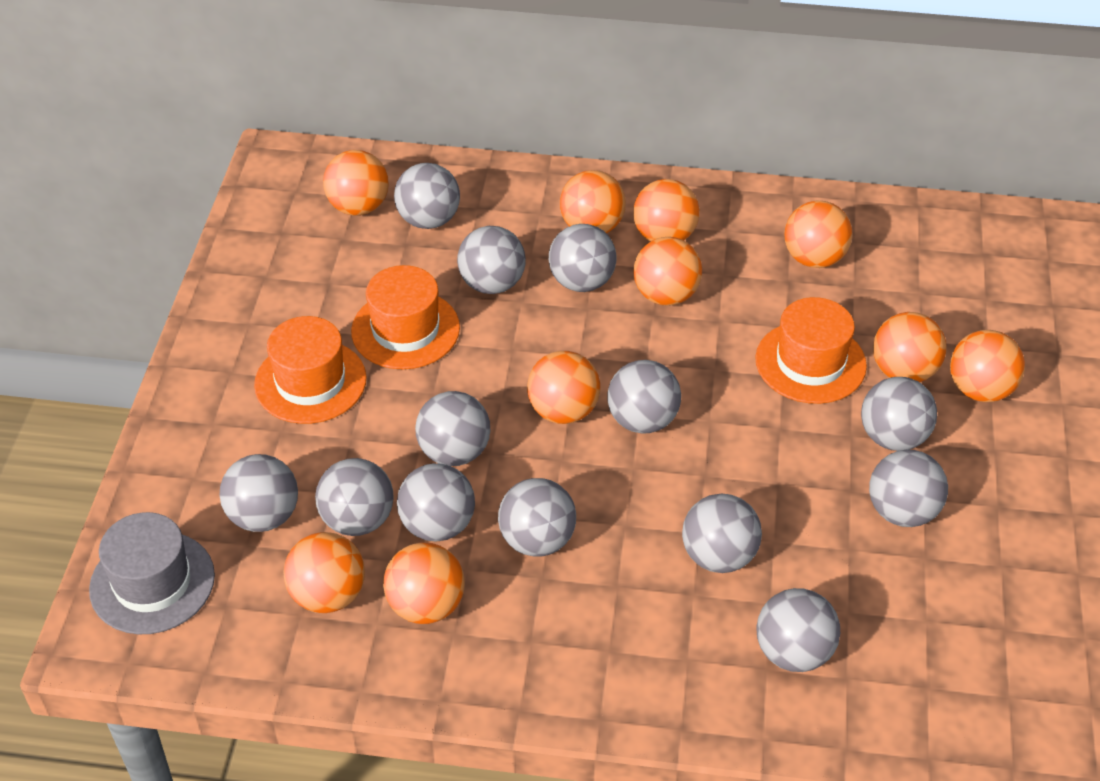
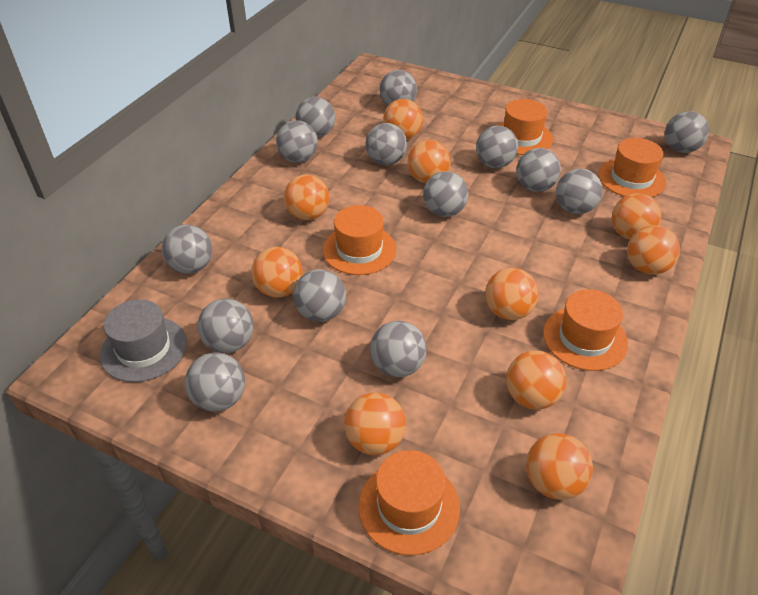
grey ball: 13 -> 14
orange hat: 3 -> 5

